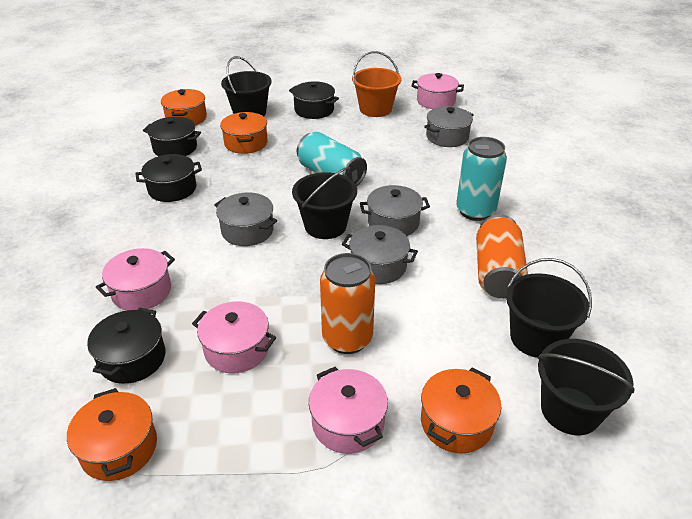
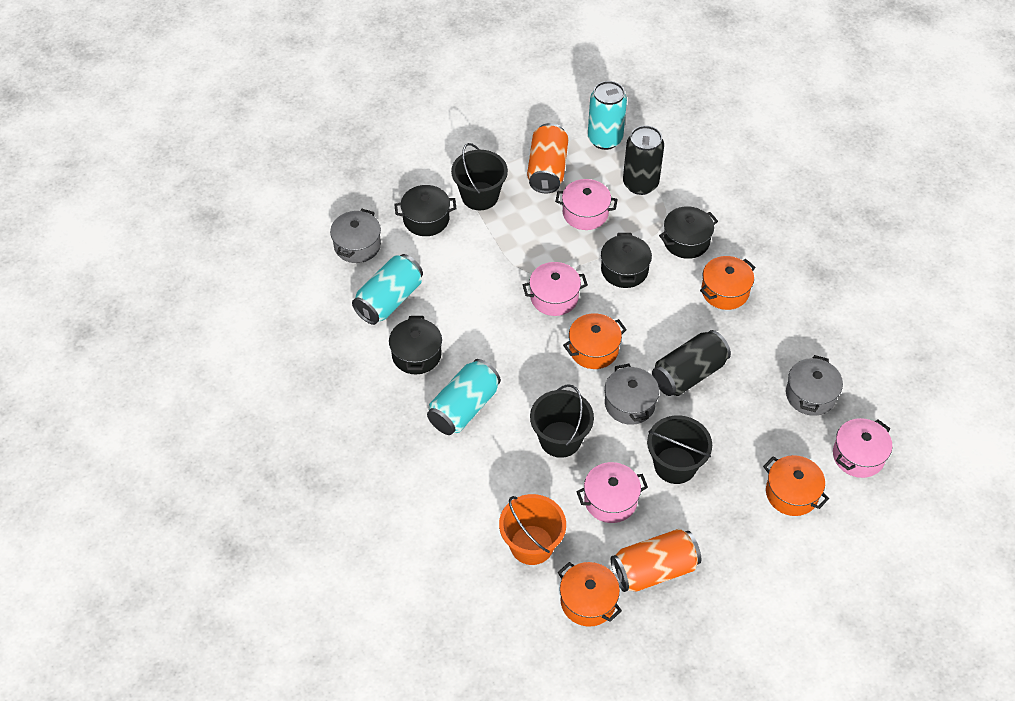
black bucket: 4 -> 3
black can: 0 -> 2
grey pot: 4 -> 3
turquoise can: 2 -> 3

